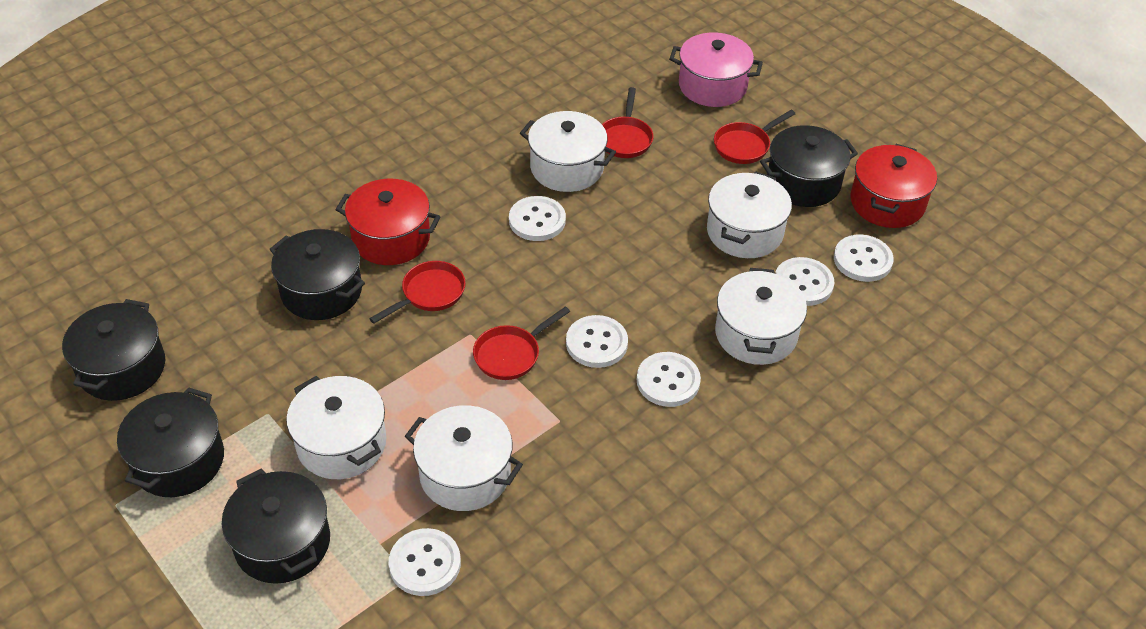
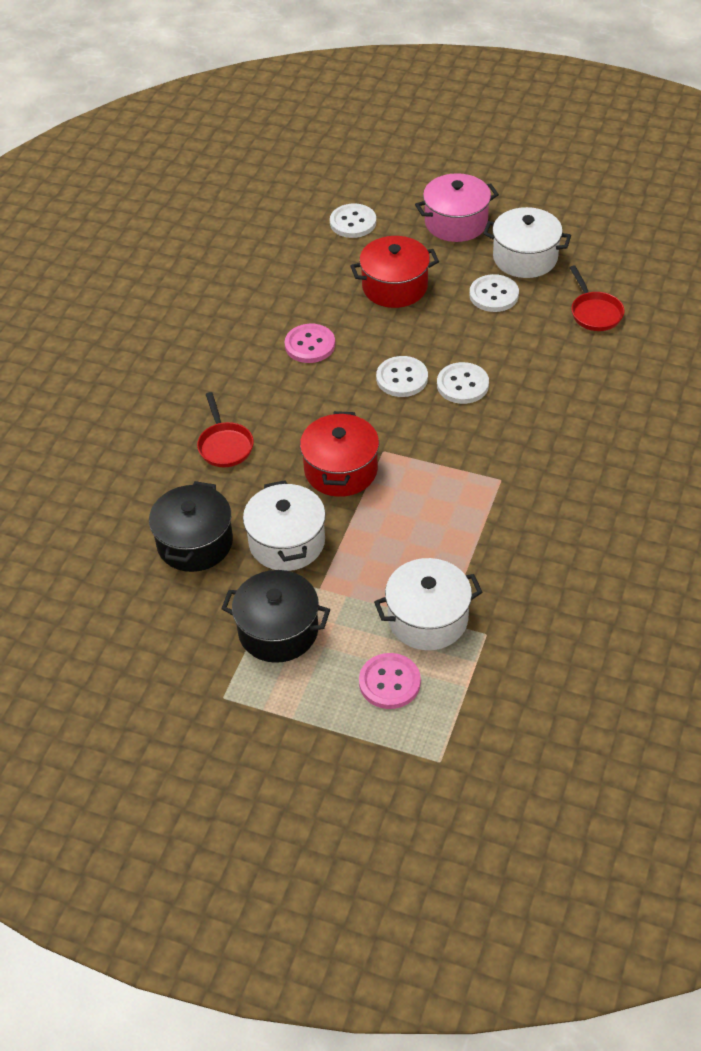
black pot: 5 -> 2
pink button: 0 -> 2
red pan: 4 -> 2
white button: 6 -> 4
white pot: 5 -> 3

